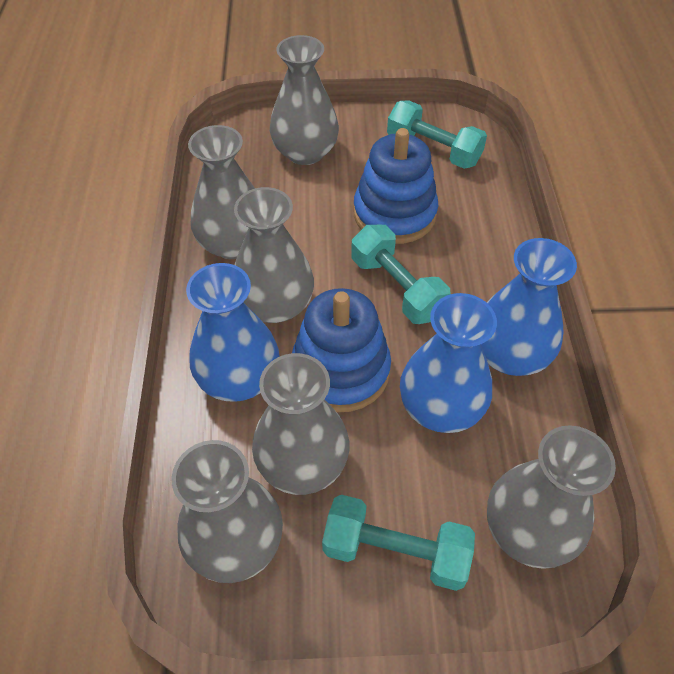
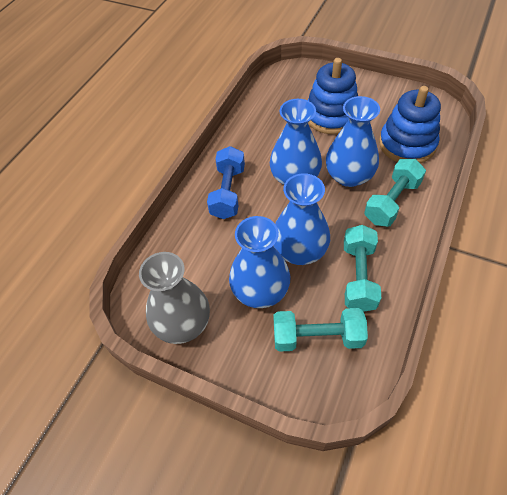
blue dumbbell: 0 -> 1
blue vase: 3 -> 4
grey vase: 6 -> 1

